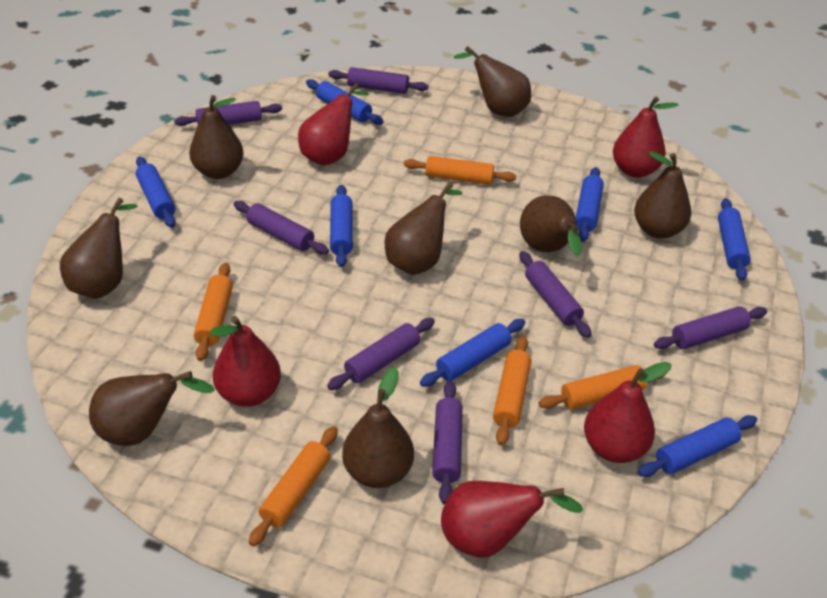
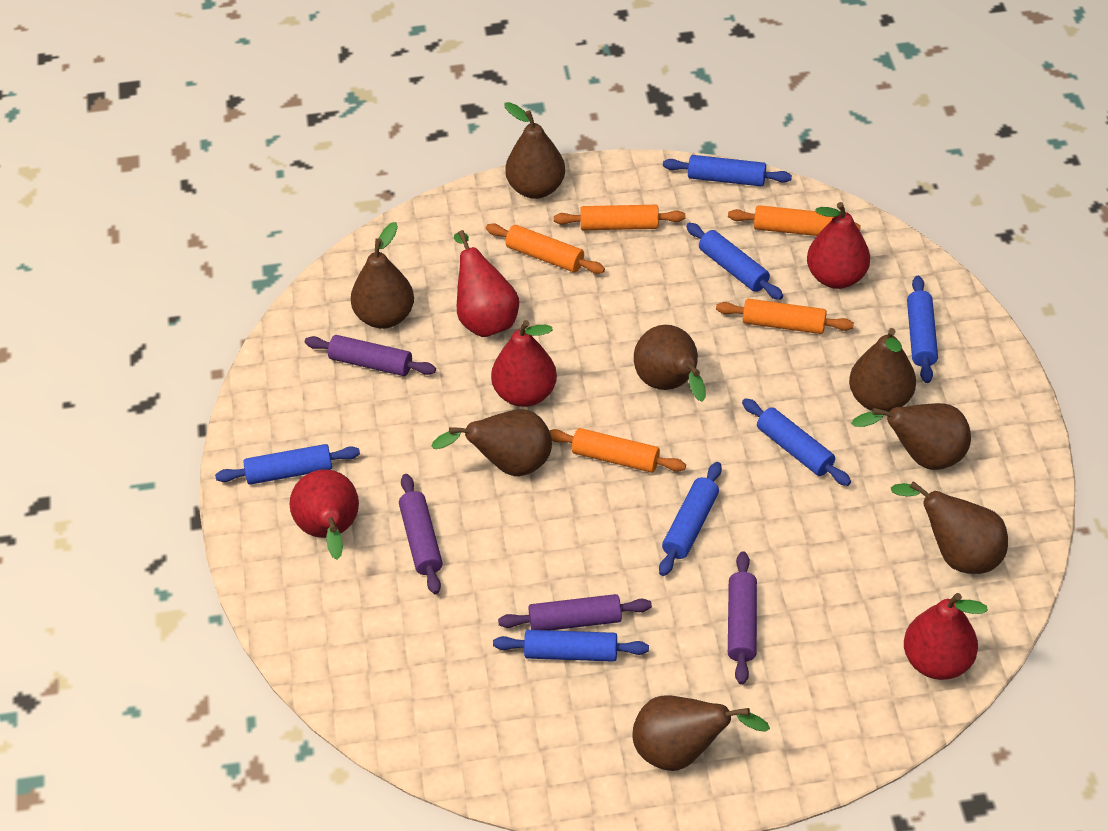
purple rolling pin: 7 -> 4

